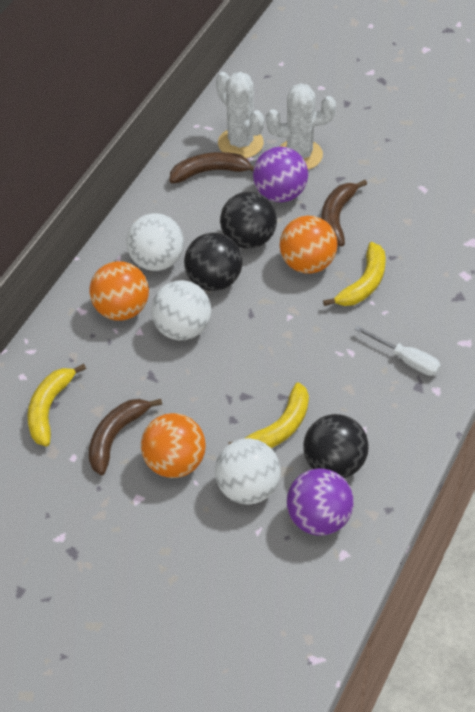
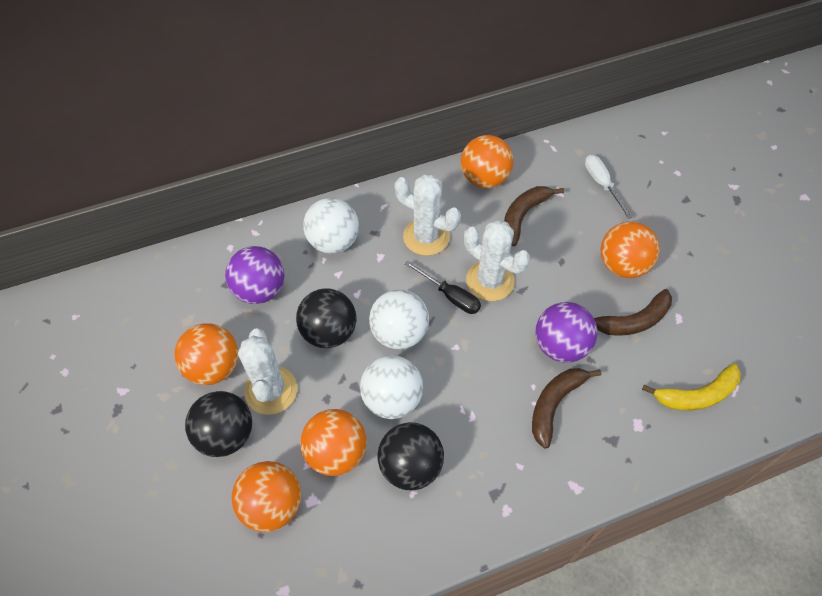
black screwdriver: 0 -> 1
orange ball: 3 -> 5
white cactus: 2 -> 3
yellow banana: 3 -> 1

